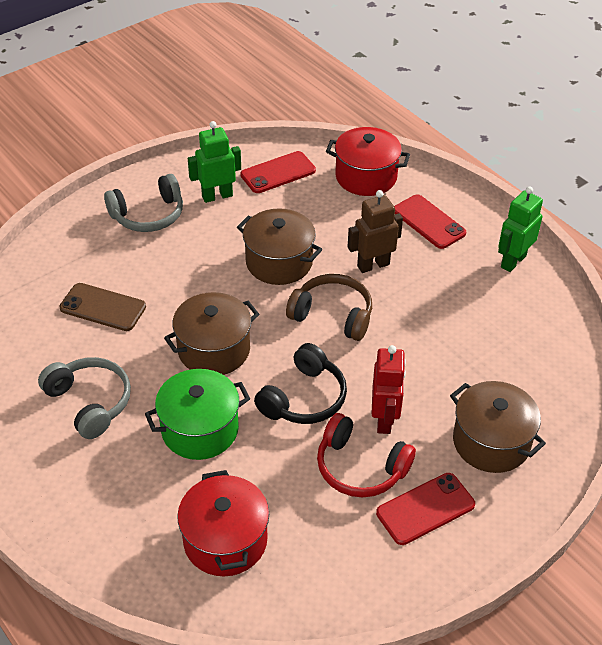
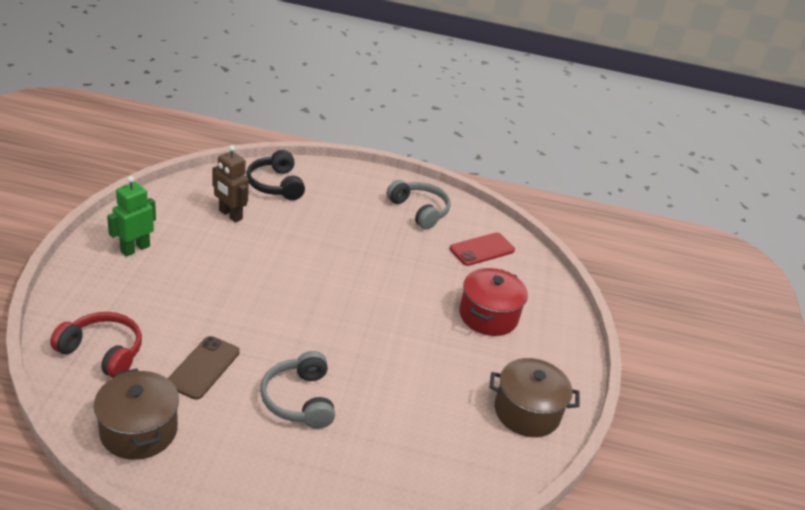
brown headphones: 1 -> 0
brown pot: 3 -> 2
green pot: 1 -> 0
green robot: 2 -> 1
red phone: 3 -> 1
red pot: 2 -> 1
red robot: 1 -> 0

